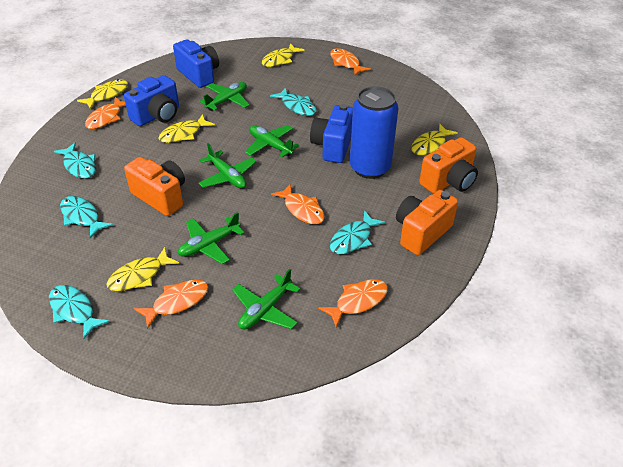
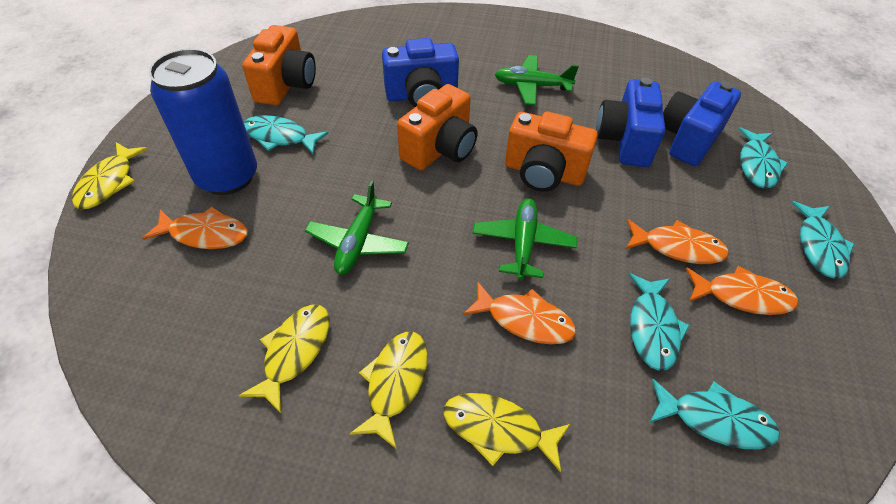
green plane: 5 -> 3
orange fish: 5 -> 4
yellow fish: 5 -> 4

